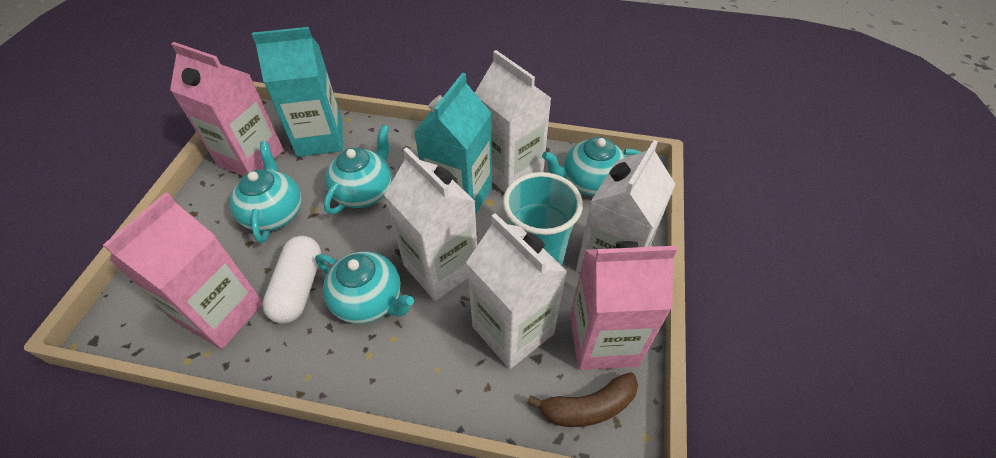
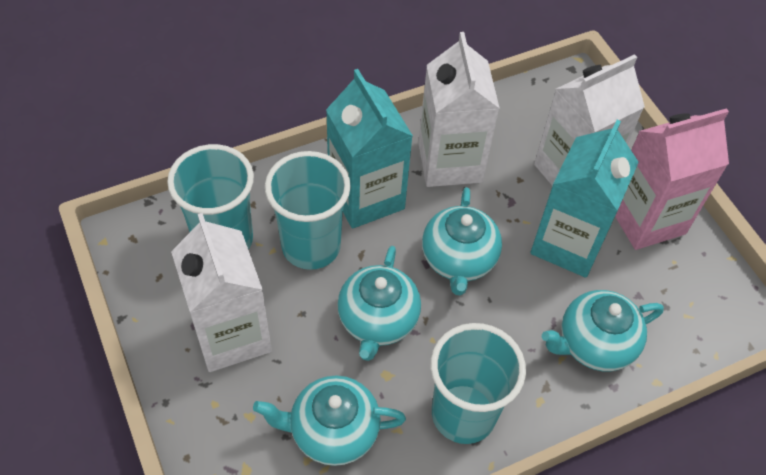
brown banana: 1 -> 0
pink carton: 3 -> 1
turquoise cup: 1 -> 3
white capsule: 1 -> 0
white carton: 4 -> 3

